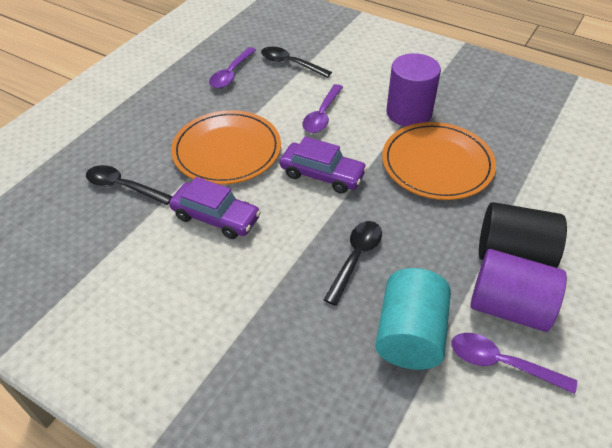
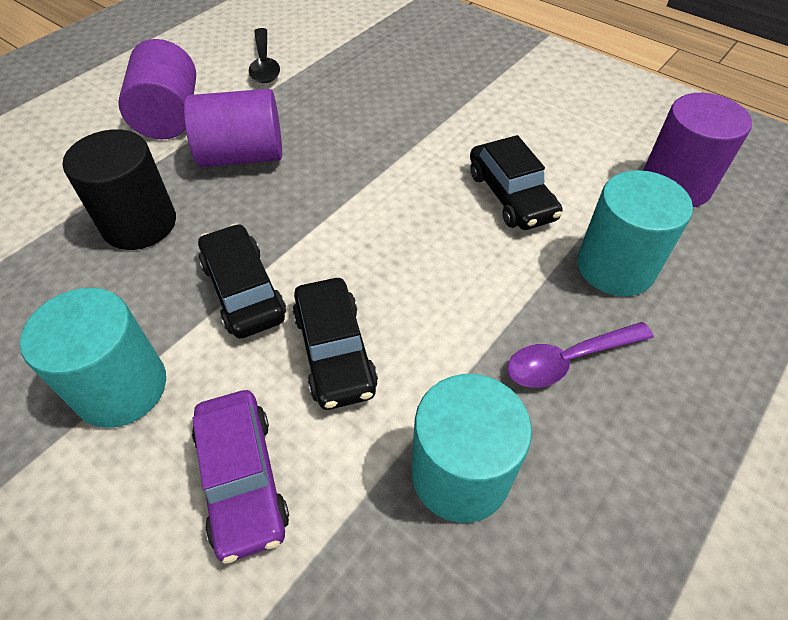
black car: 0 -> 3
black spoon: 3 -> 1
orange plate: 2 -> 0
purple car: 2 -> 1
purple cylinder: 2 -> 3
purple spoon: 3 -> 1
turquoise cylinder: 1 -> 3

